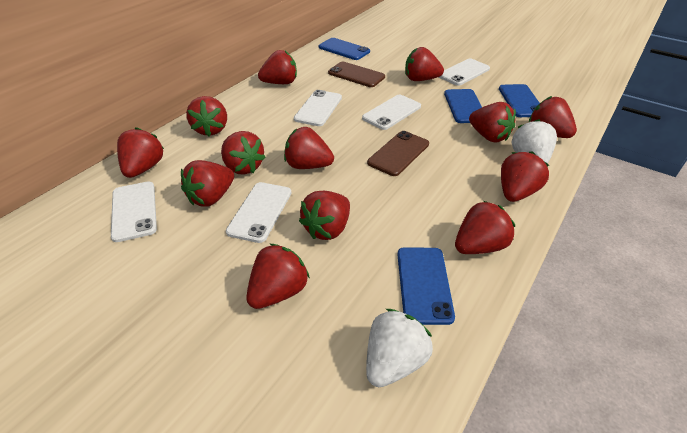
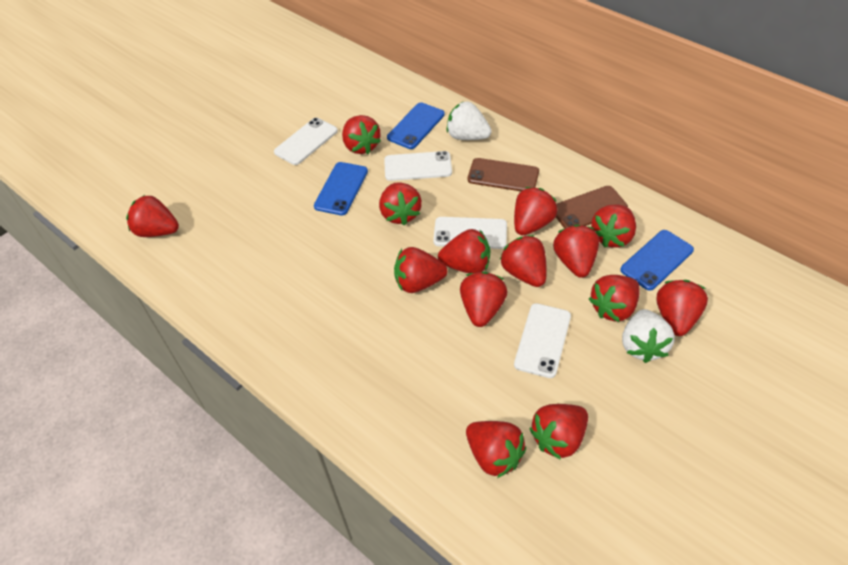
blue phone: 4 -> 3
red strawberry: 13 -> 14
white phone: 5 -> 4

